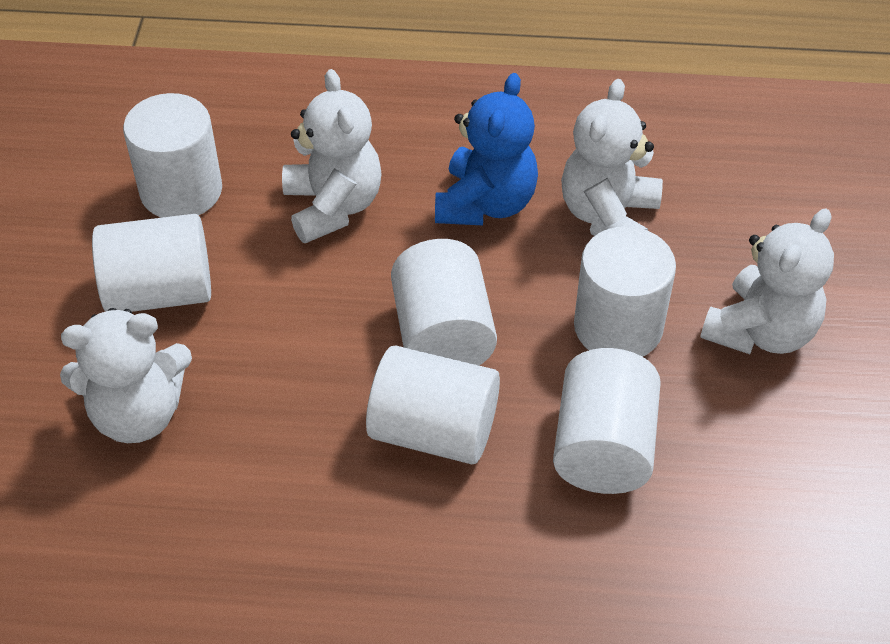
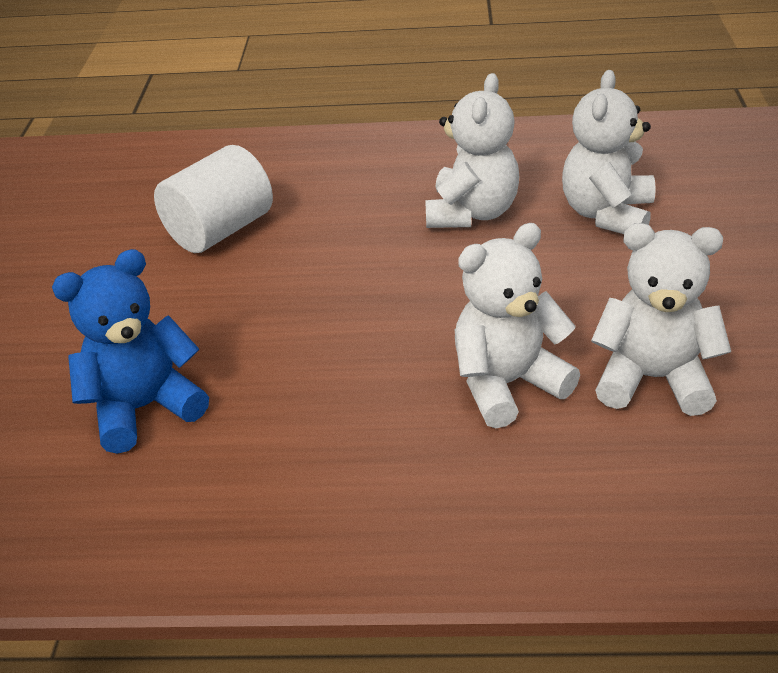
white cylinder: 6 -> 1

